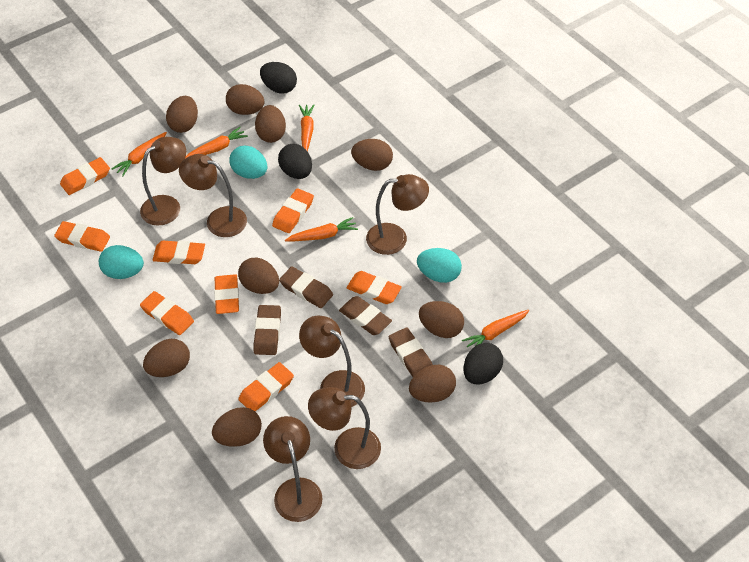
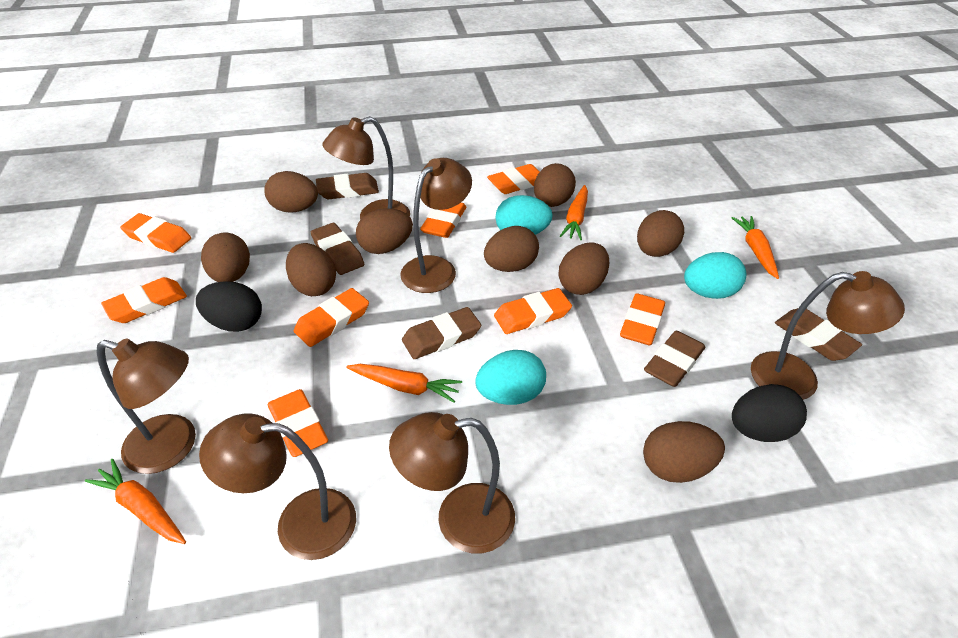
black egg: 3 -> 2
brown eraser: 4 -> 5
orange carrot: 5 -> 4

